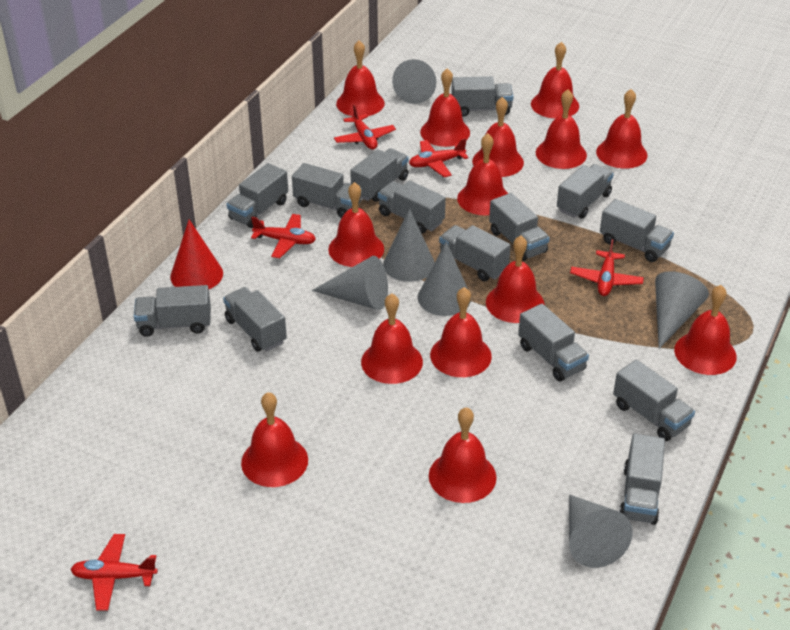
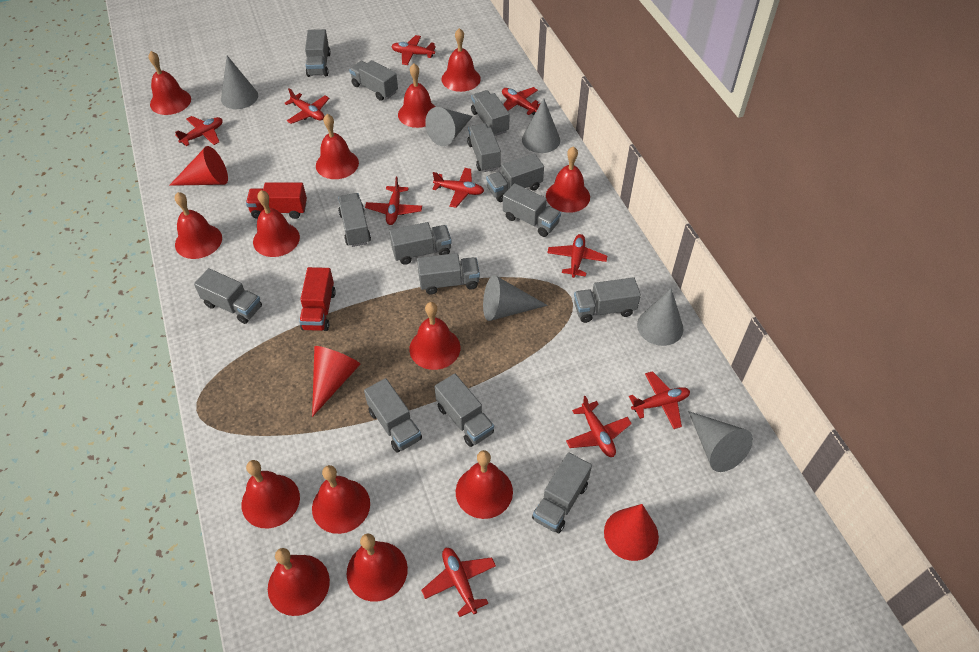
red bell: 14 -> 13
red cone: 1 -> 3
red plane: 5 -> 10
red truck: 0 -> 2

